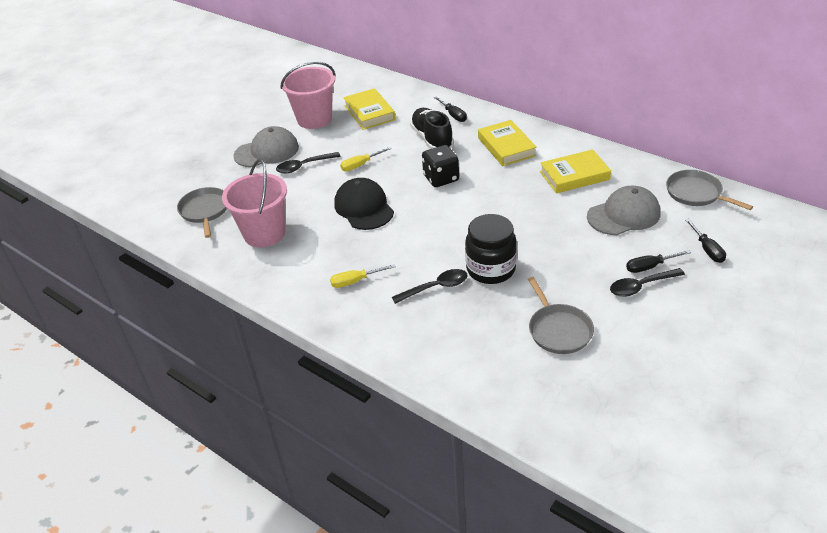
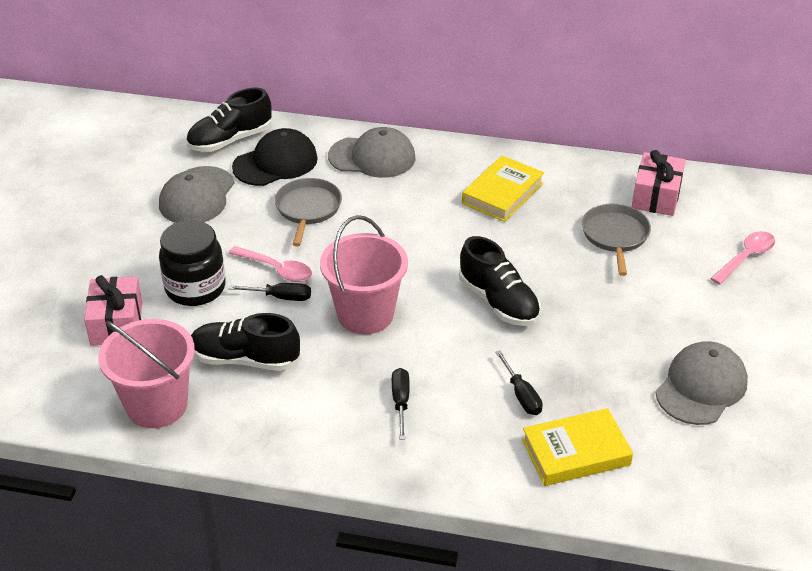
black dice: 1 -> 0
black shoe: 1 -> 3
black spoon: 3 -> 0
grey cap: 2 -> 3
grey pan: 3 -> 2
pink gift: 0 -> 2
pink spoon: 0 -> 2
yellow book: 3 -> 2
yellow screwdriver: 2 -> 0

